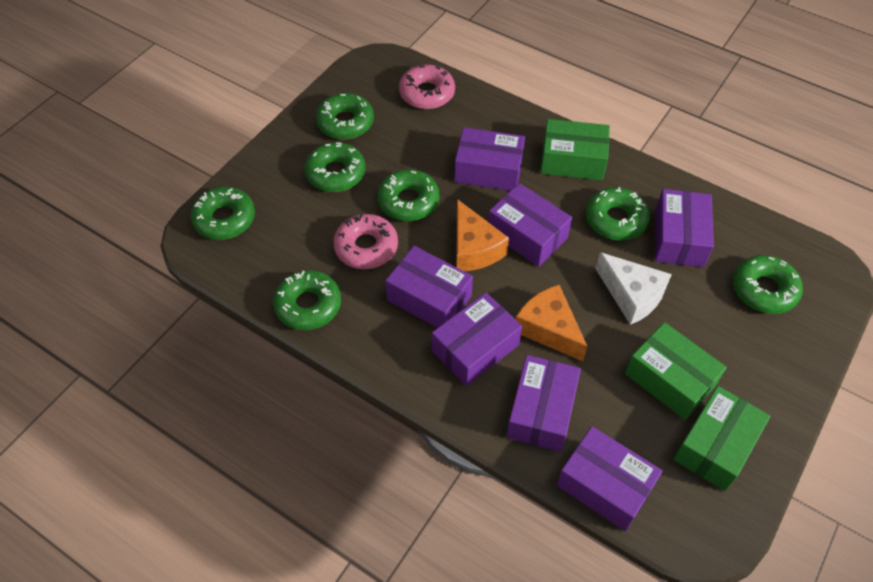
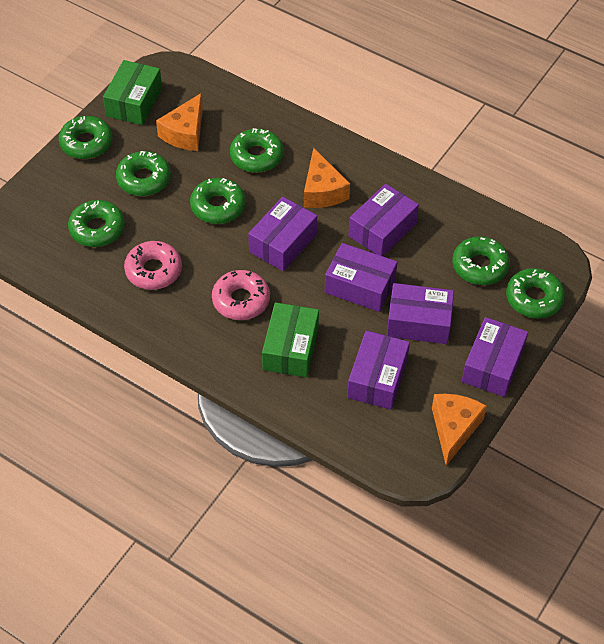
green box: 3 -> 2
orange cheese: 2 -> 3
purple box: 7 -> 6
white cheese: 1 -> 0

